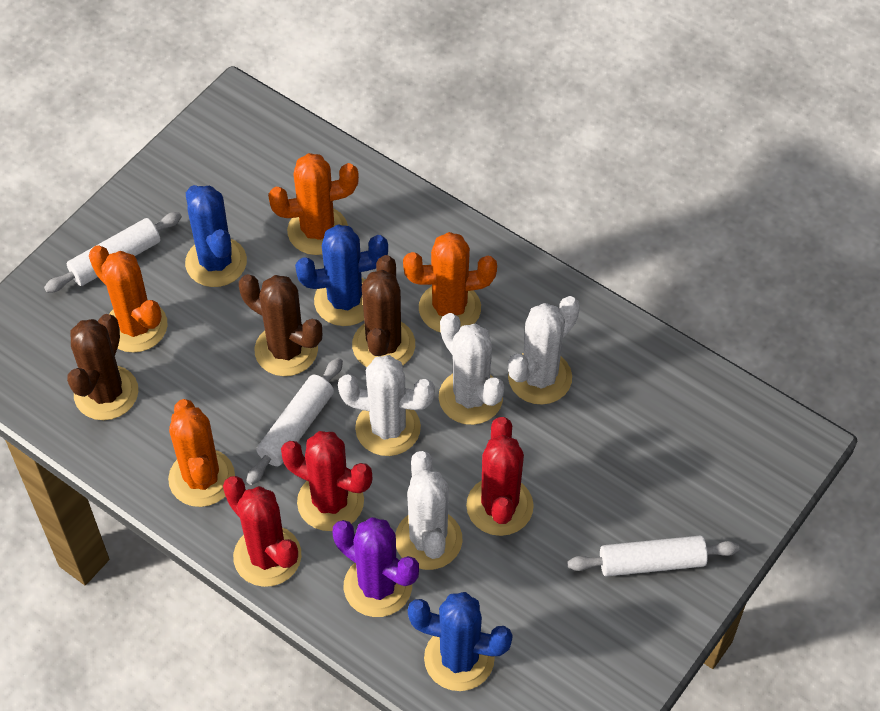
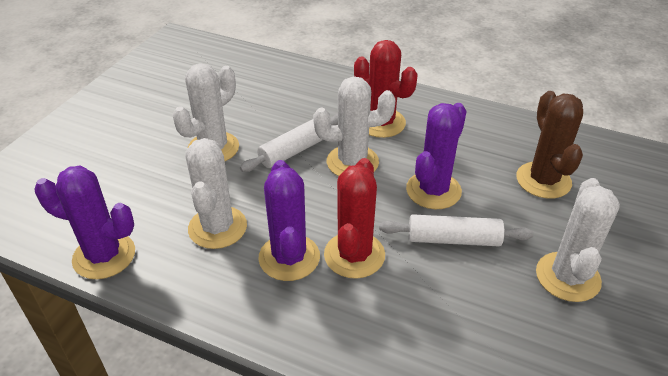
blue cactus: 3 -> 0
brown cactus: 3 -> 1
orange cactus: 4 -> 0
purple cactus: 1 -> 3
red cactus: 3 -> 2
white rolling pin: 3 -> 2

